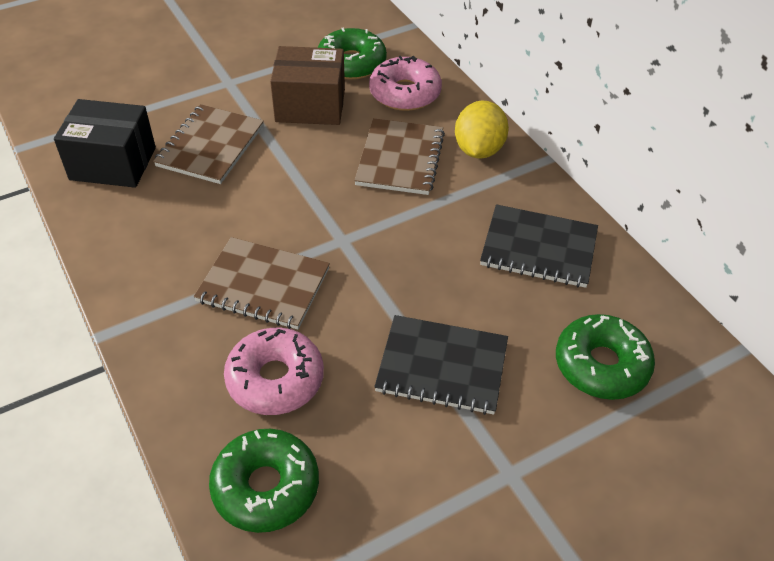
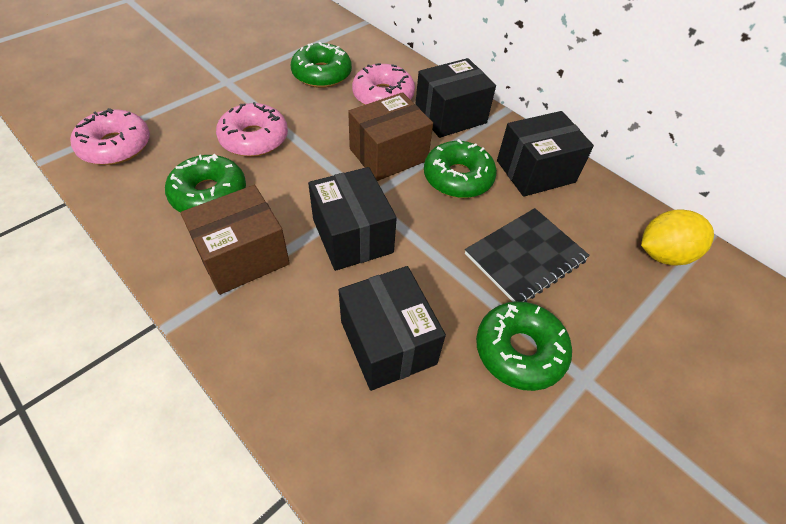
black box: 1 -> 4
black notebook: 2 -> 1
brown box: 1 -> 2
brown notebook: 3 -> 0
green donut: 3 -> 4
pink donut: 2 -> 3

